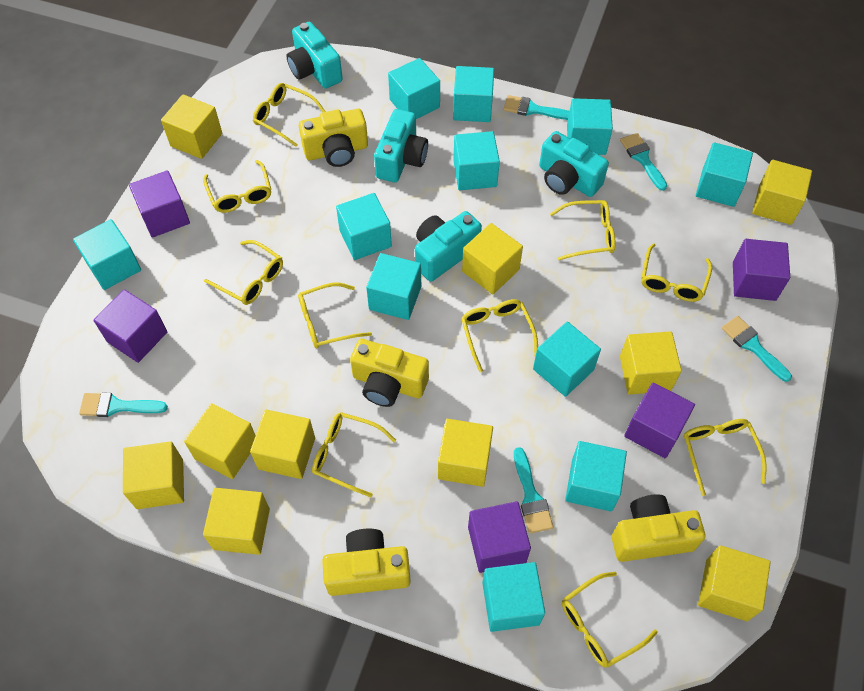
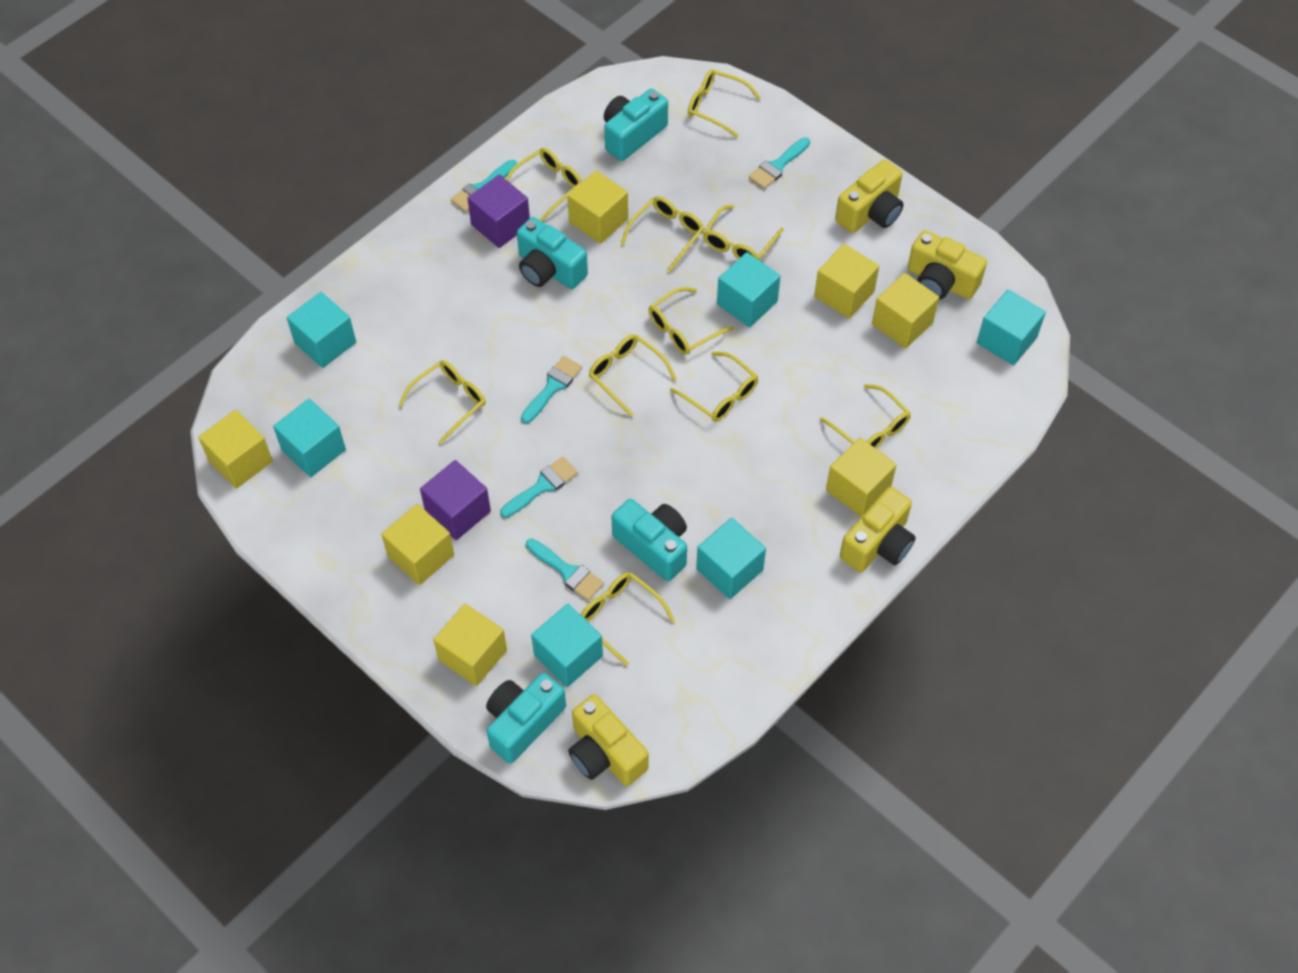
purple cube: 5 -> 2
turquoise cube: 11 -> 6
yellow cube: 10 -> 7

